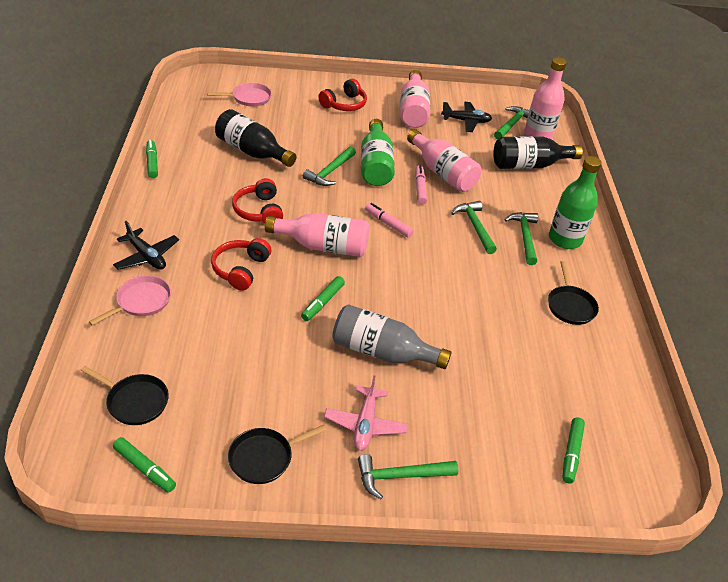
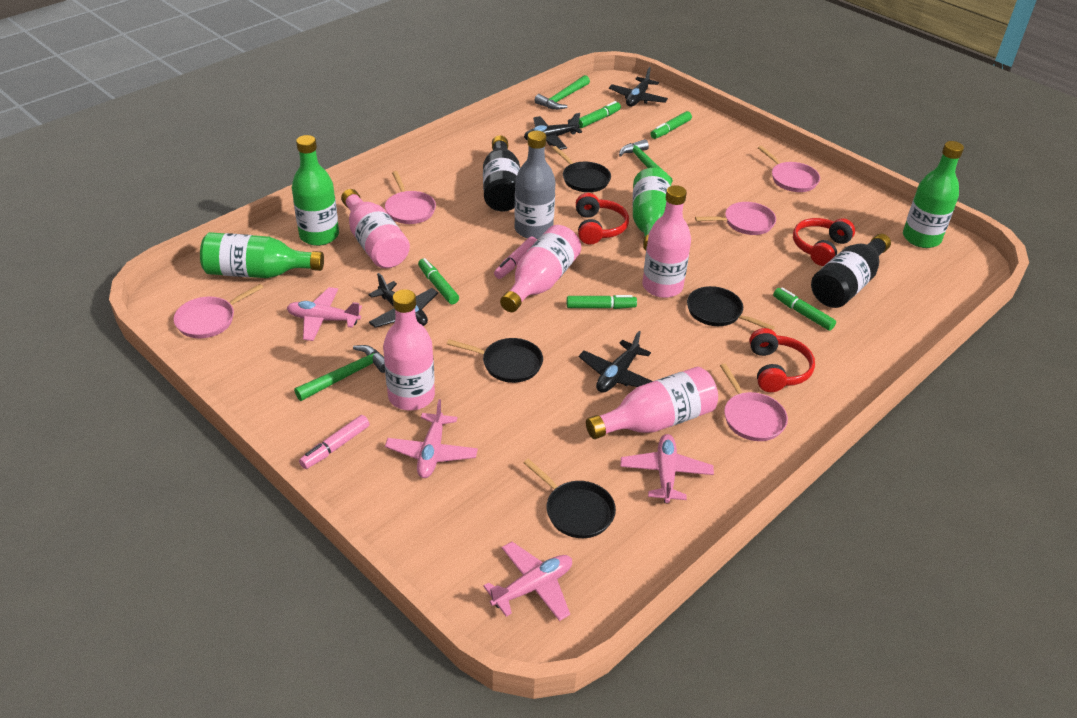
black pan: 3 -> 4
black plane: 2 -> 4
green bottle: 2 -> 4
green hammer: 5 -> 3
green marker: 4 -> 5
pink bottle: 4 -> 5
pink pan: 2 -> 5
pink plane: 1 -> 4

